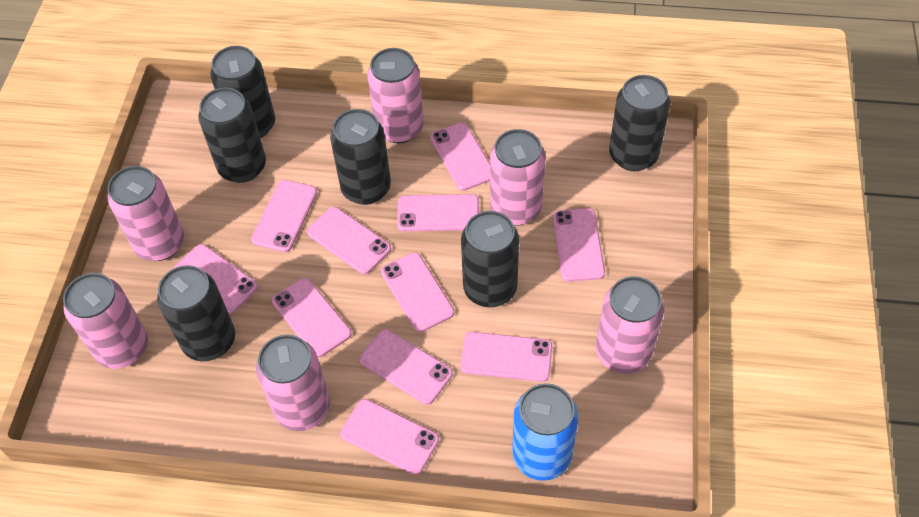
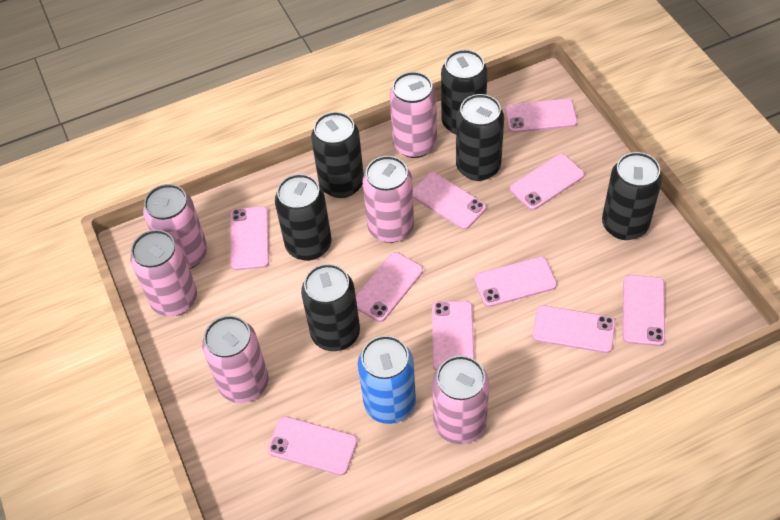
pink phone: 11 -> 10

